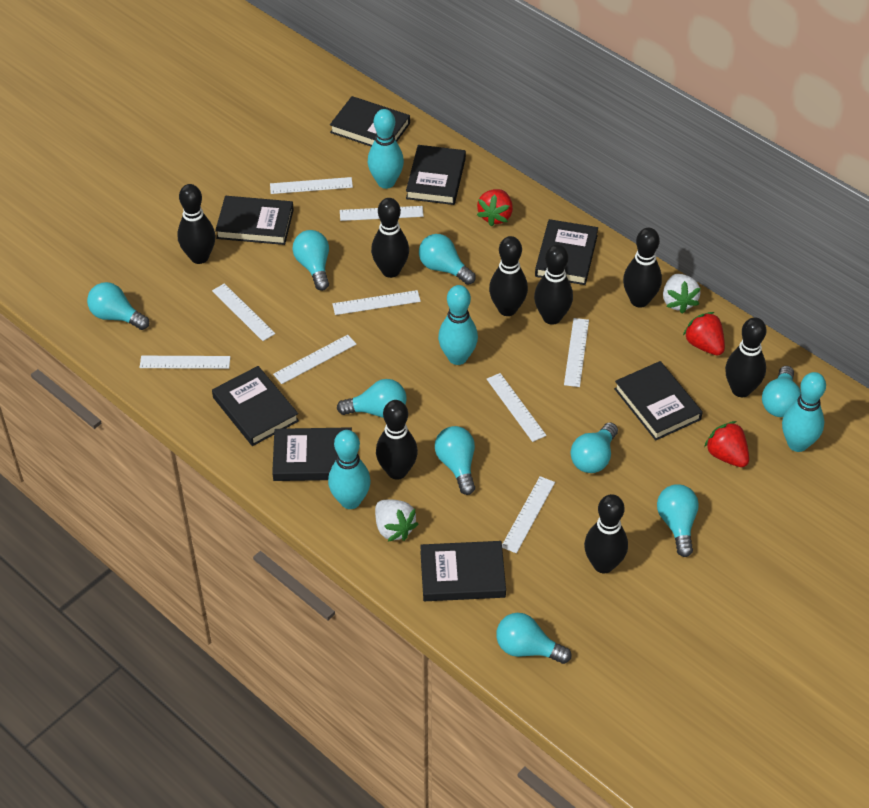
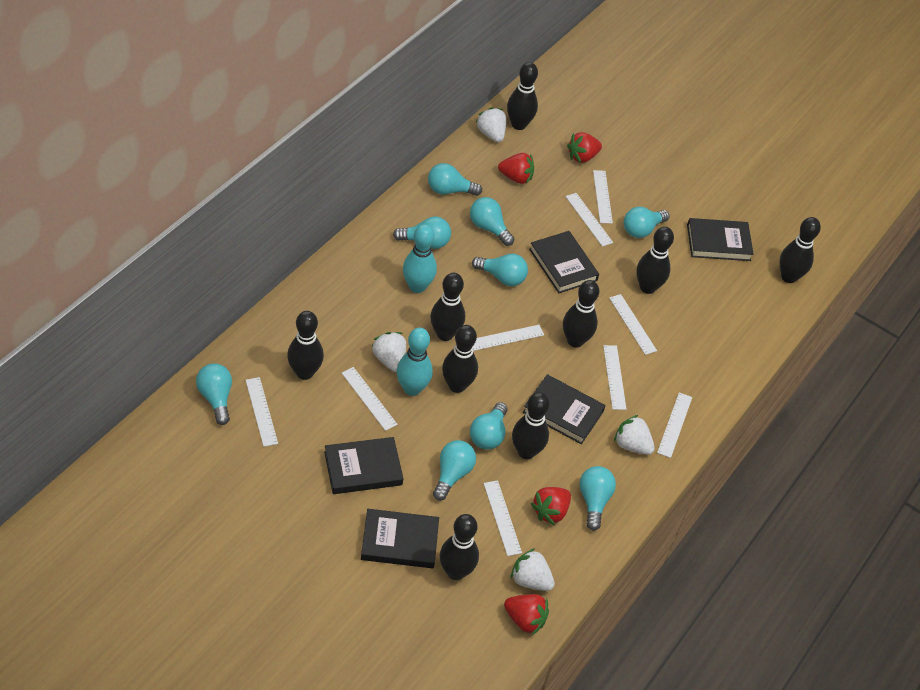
black book: 8 -> 5
black bowling pin: 8 -> 9
red strawberry: 3 -> 4
turquoise bowling pin: 4 -> 2
white strawberry: 2 -> 4

